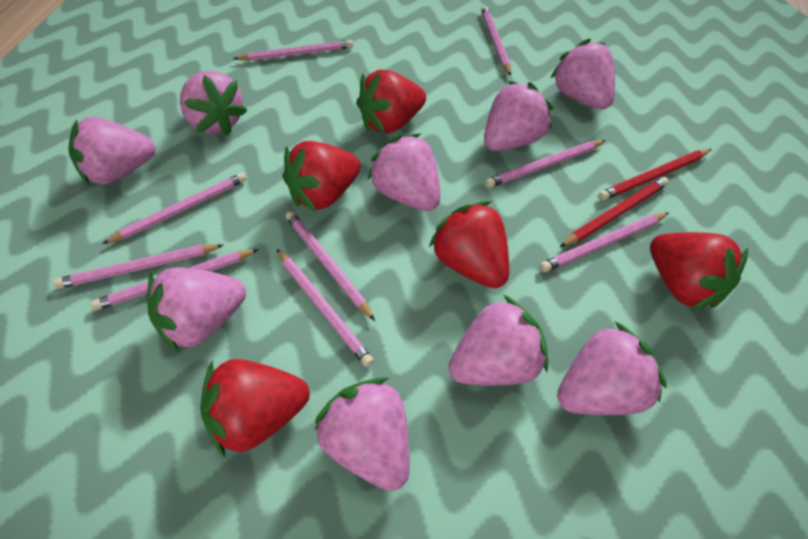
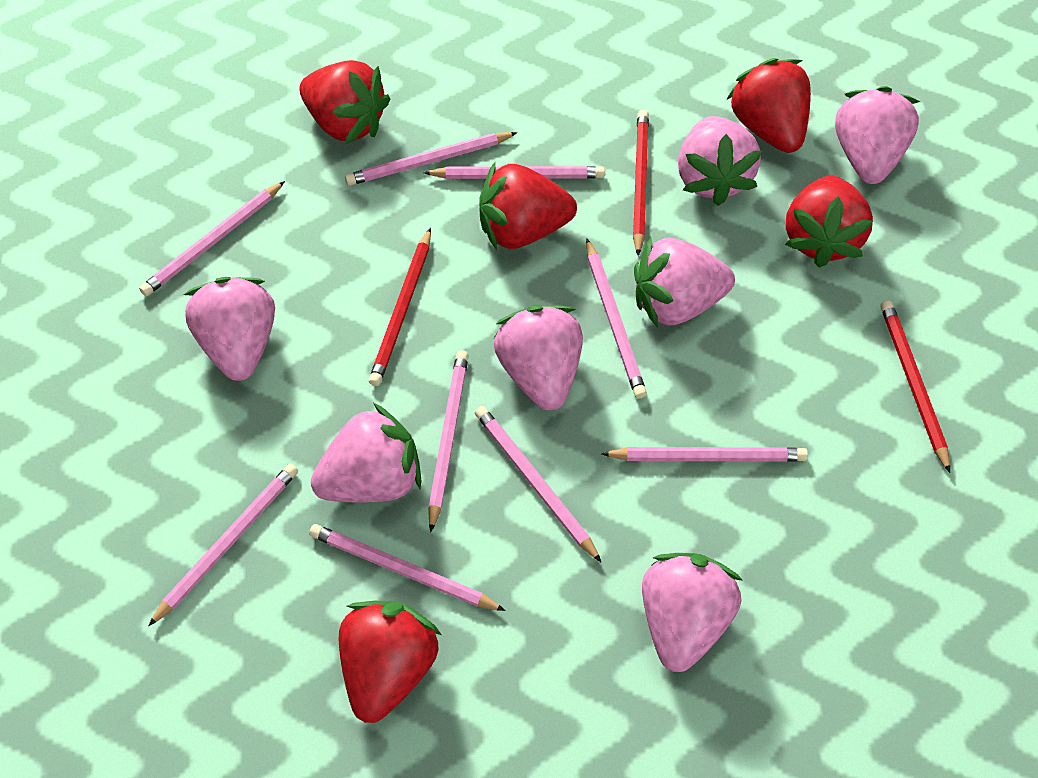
pink strawberry: 9 -> 7
red pencil: 2 -> 3

